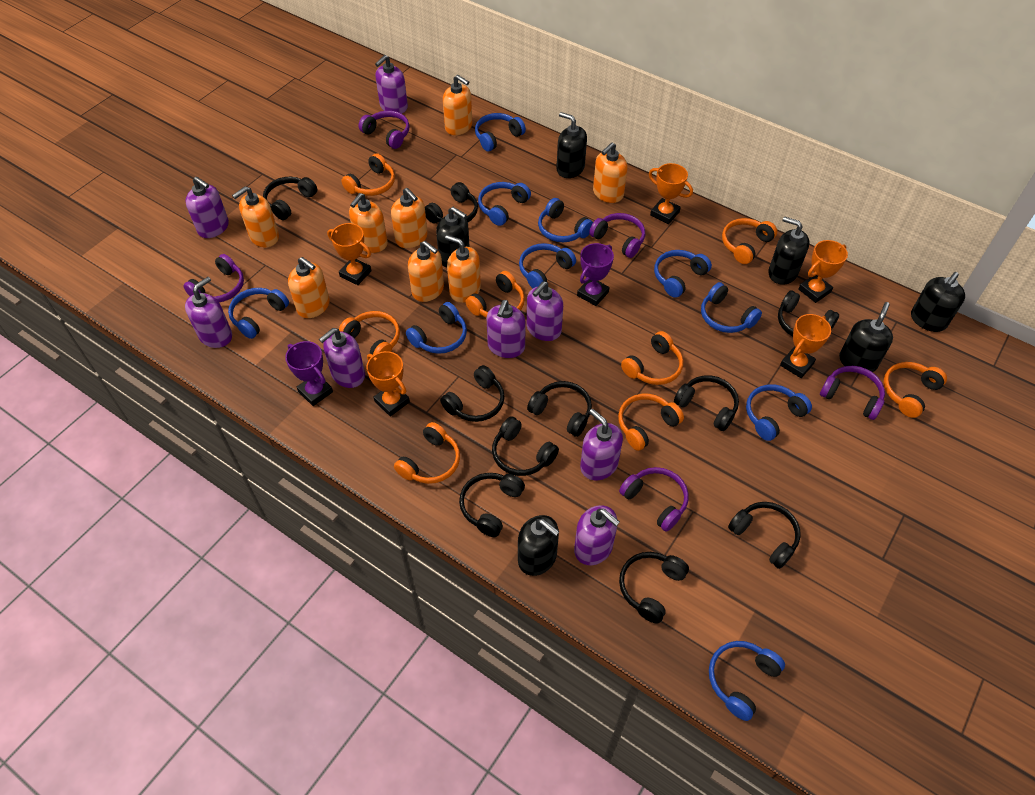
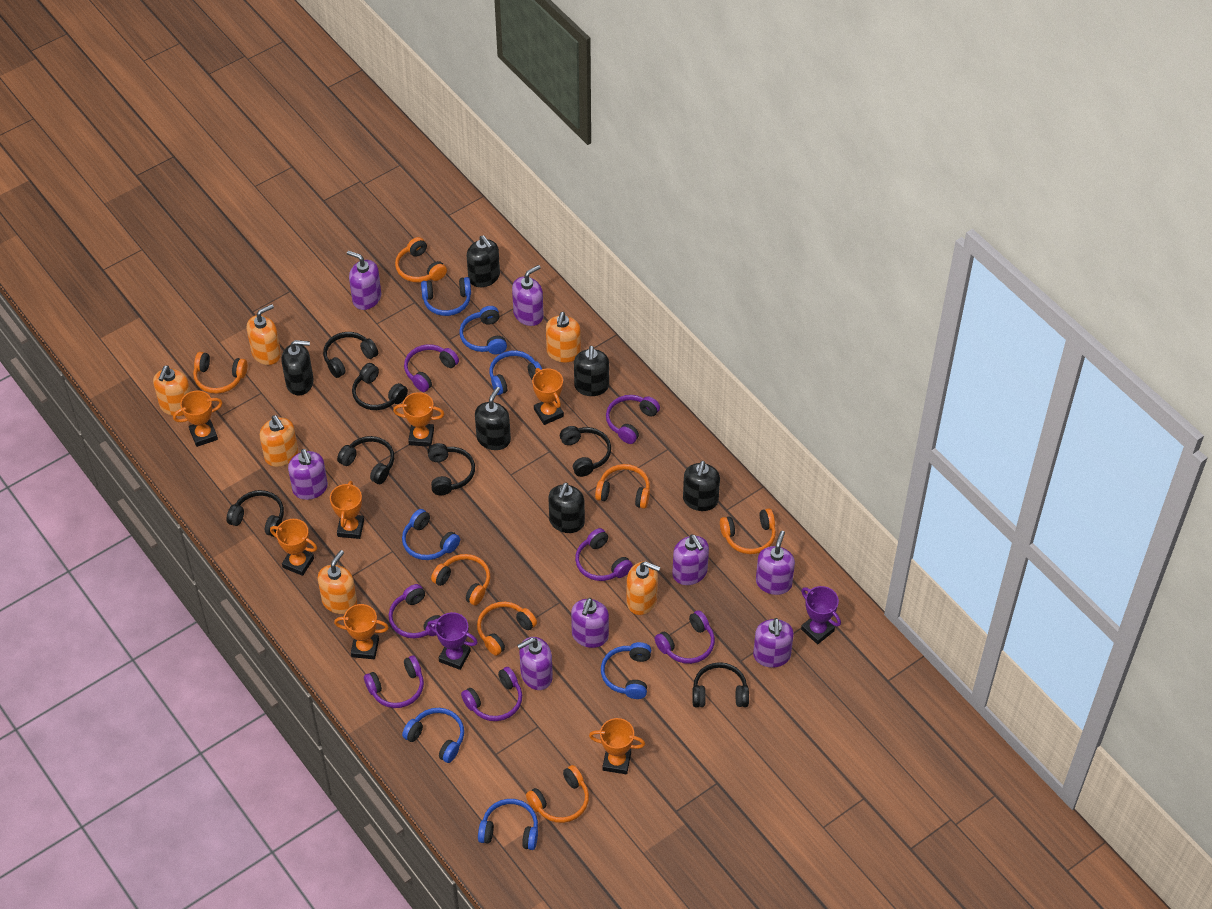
black headphones: 10 -> 7
blue headphones: 10 -> 7
orange headphones: 8 -> 7
orange soap dispenser: 8 -> 6
orange trophy: 5 -> 7
purple headphones: 5 -> 7

